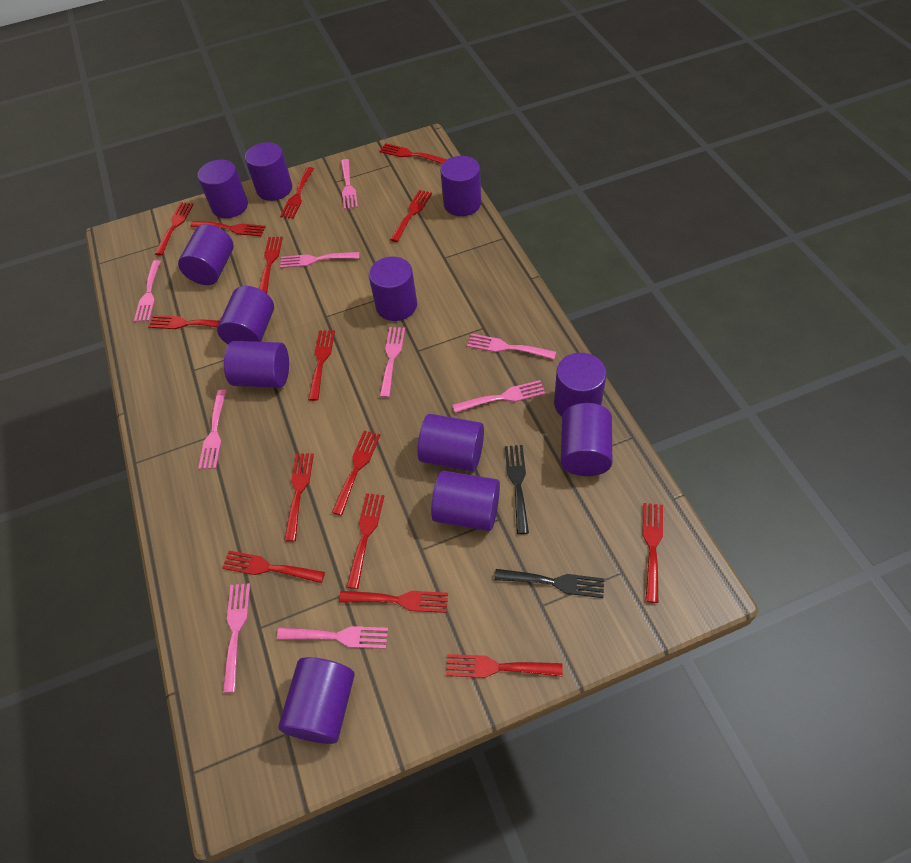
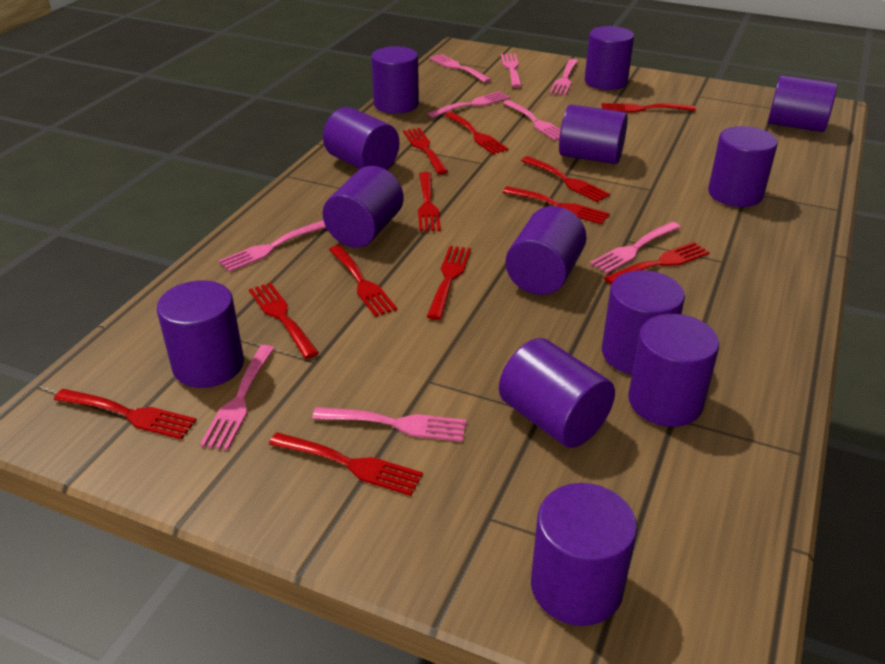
black fork: 2 -> 0
purple cylinder: 12 -> 13
red fork: 15 -> 12

